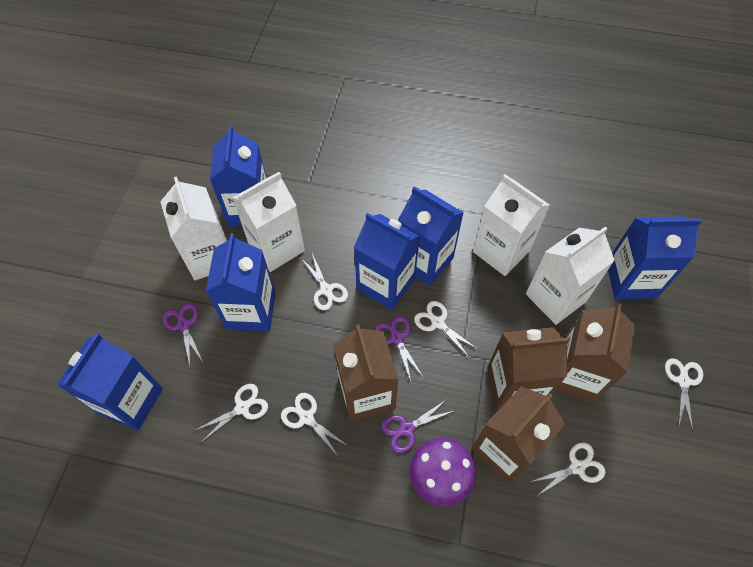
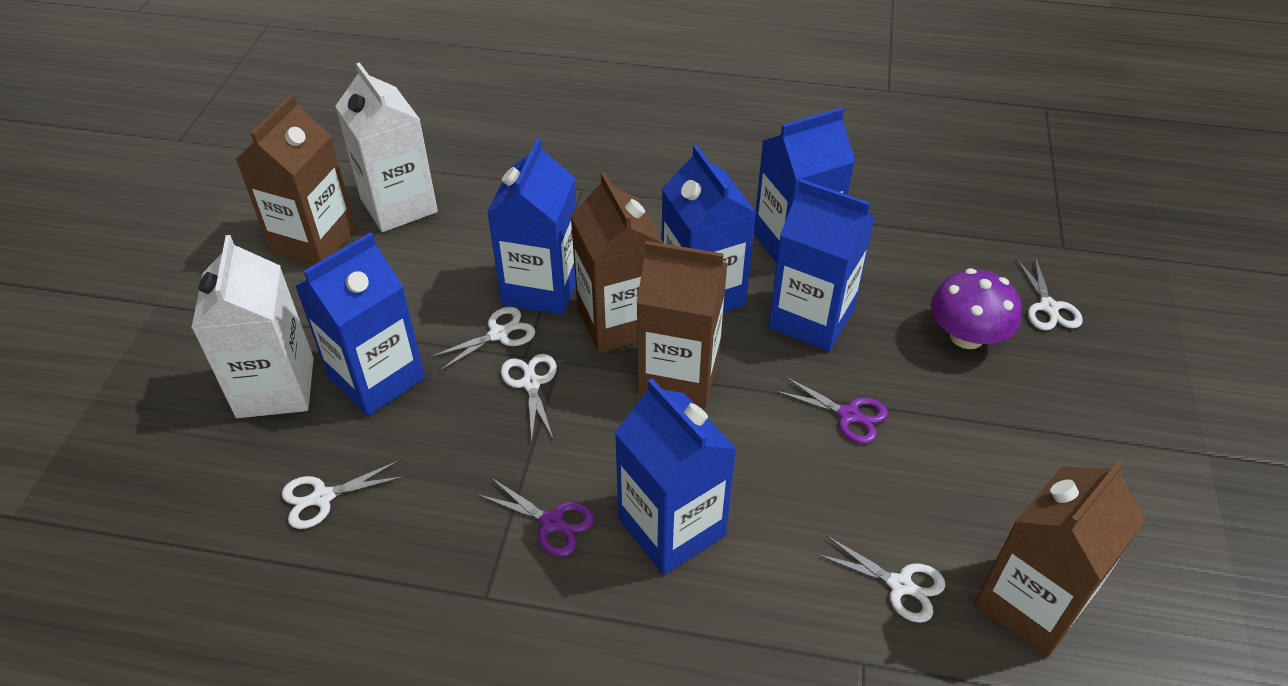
purple scissors: 3 -> 2
white carton: 4 -> 2
white scissors: 6 -> 5

